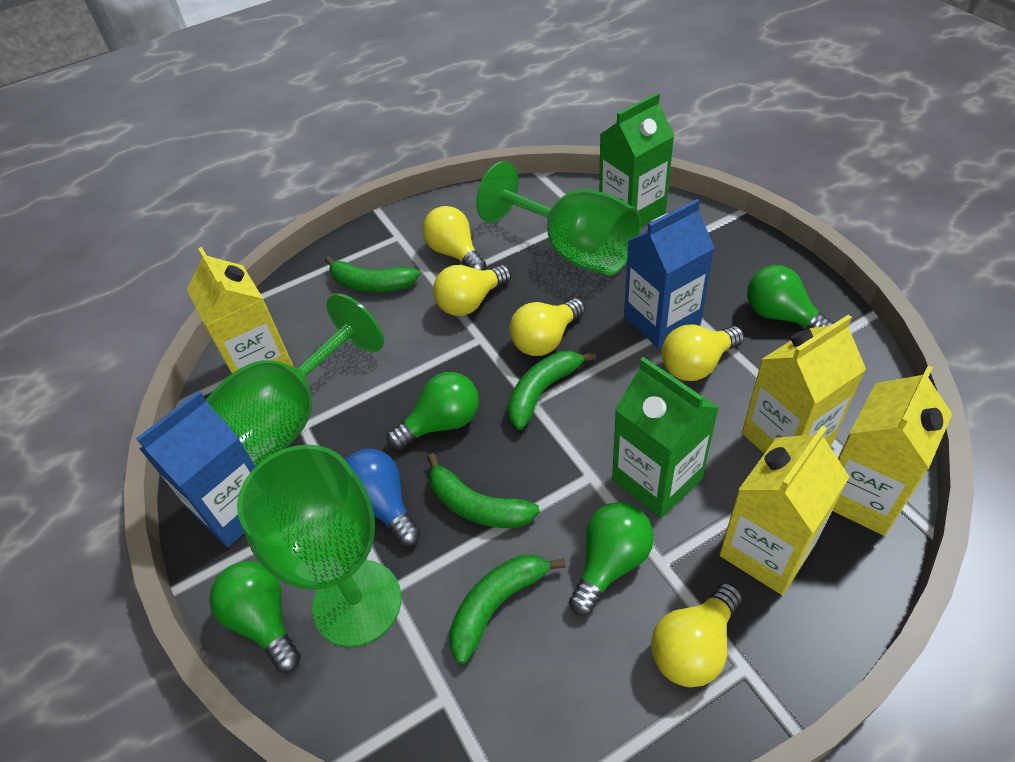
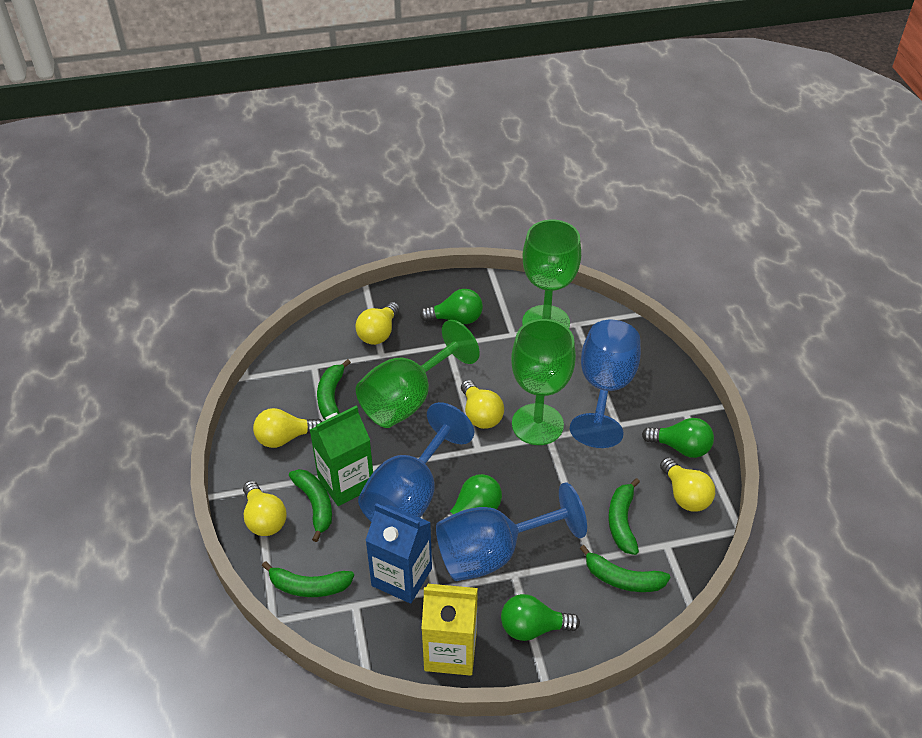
blue carton: 2 -> 1
blue goblet: 0 -> 3
blue light bulb: 1 -> 0
green banana: 4 -> 5
green carton: 2 -> 1
yellow carton: 4 -> 1

